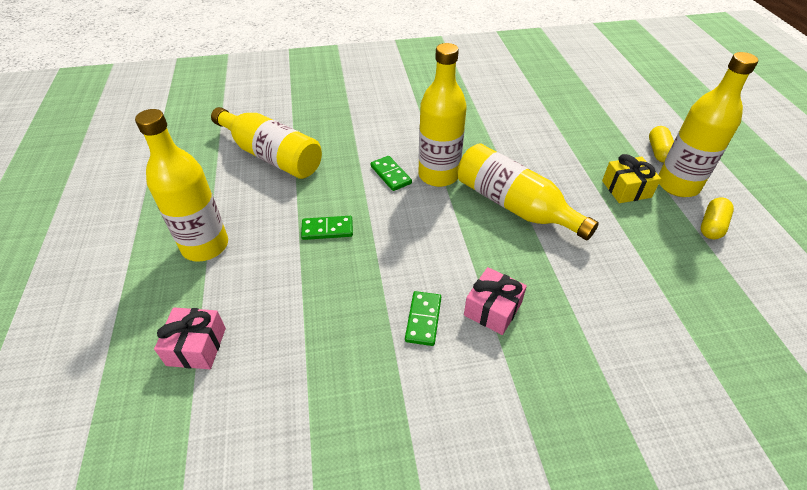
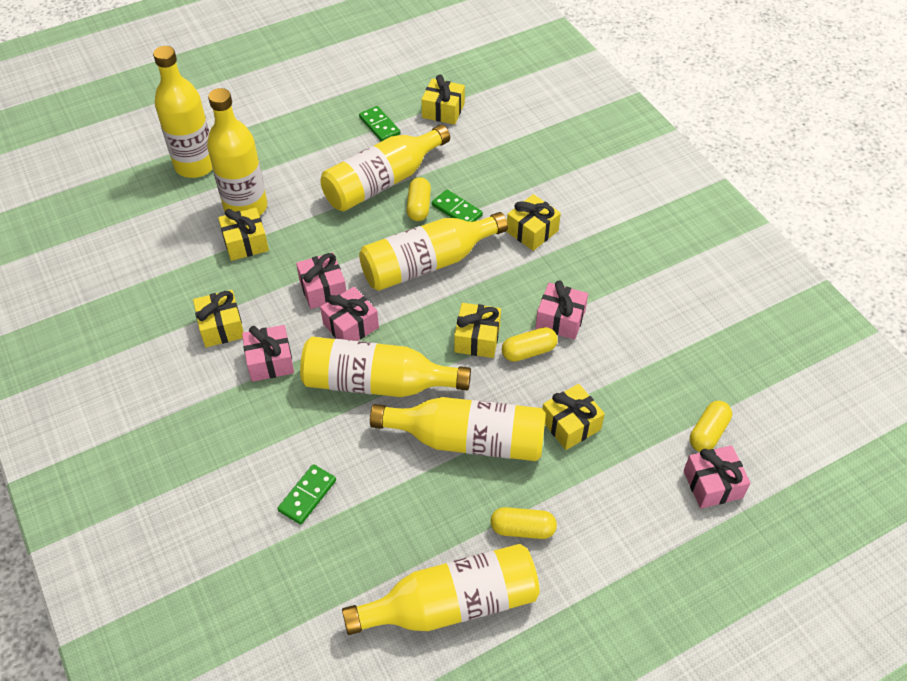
pink gift: 2 -> 5
yellow bottle: 5 -> 7
yellow capsule: 2 -> 4
yellow gift: 1 -> 6

